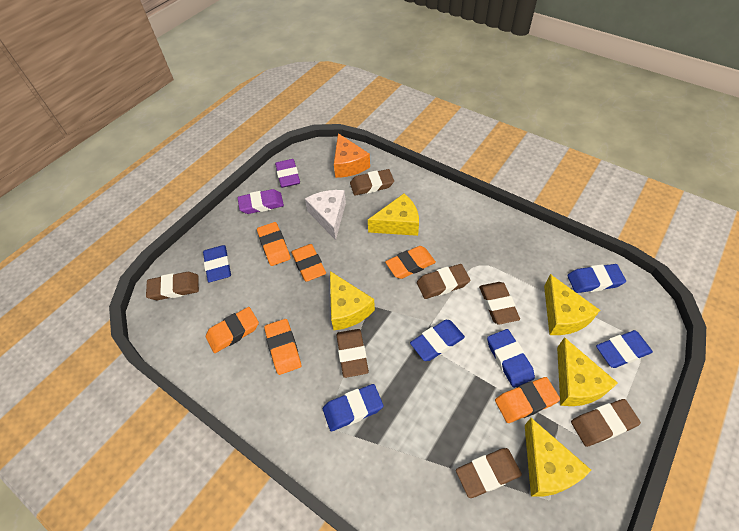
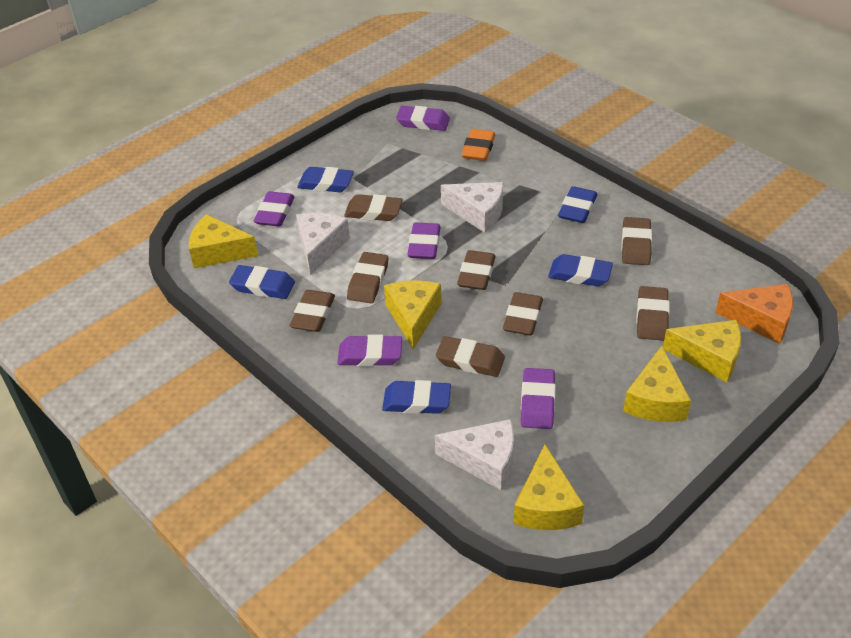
blue eraser: 6 -> 5
brown eraser: 7 -> 8
orange eraser: 6 -> 1
purple eraser: 2 -> 5
white cheese: 1 -> 3

